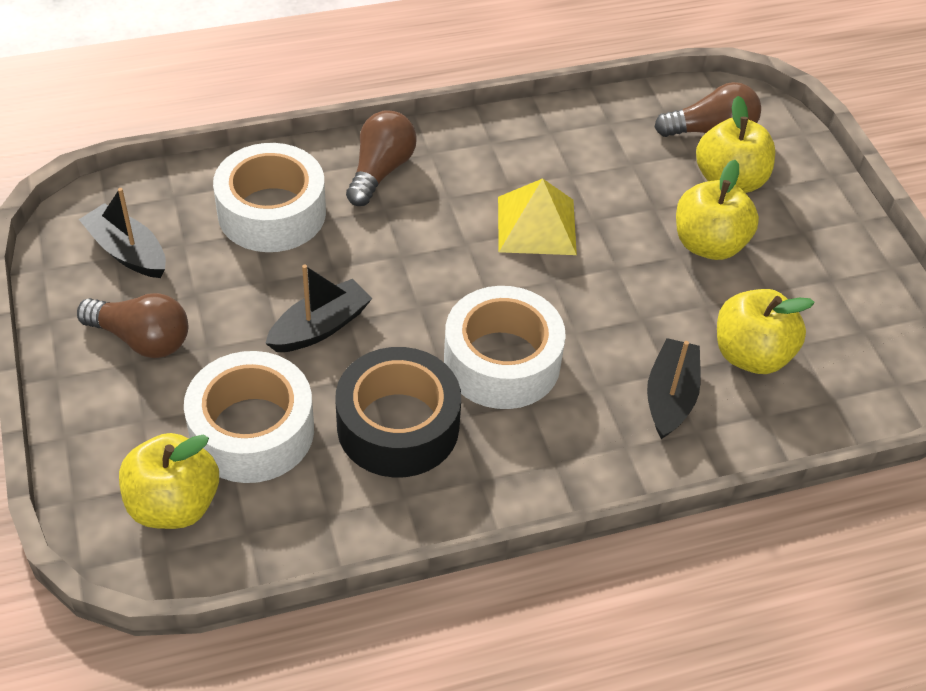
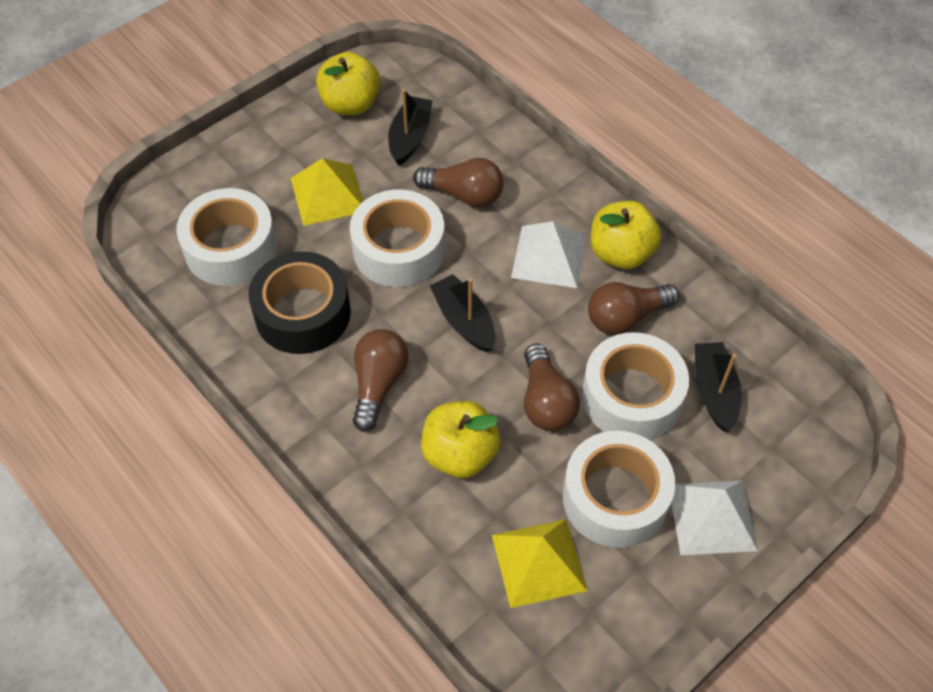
brown light bulb: 3 -> 4
white pyramid: 0 -> 2
white tape: 3 -> 4
yellow apple: 4 -> 3
yellow pyramid: 1 -> 2

